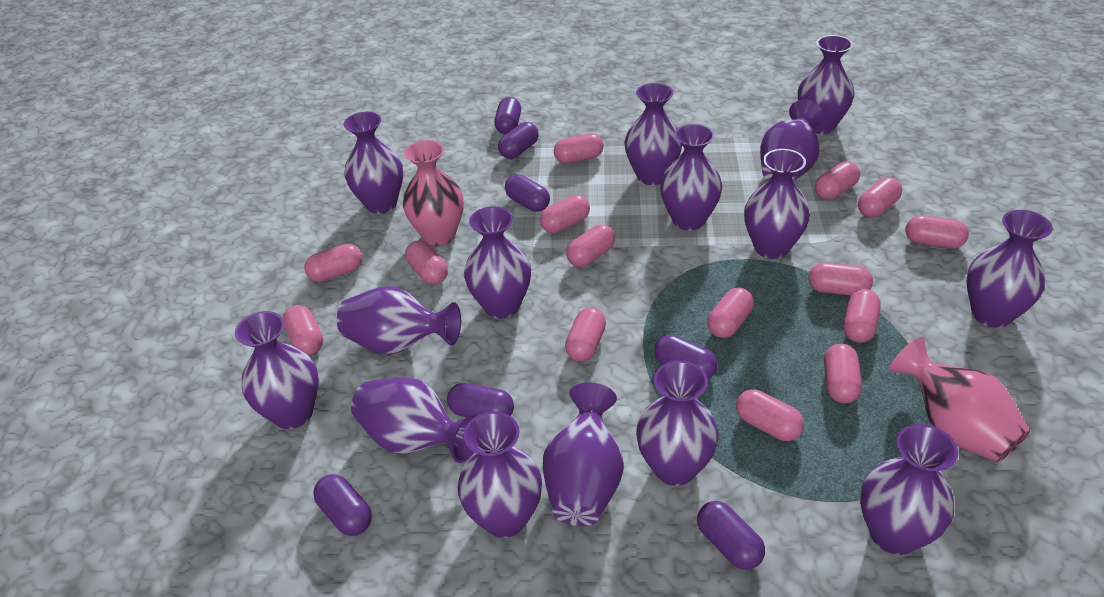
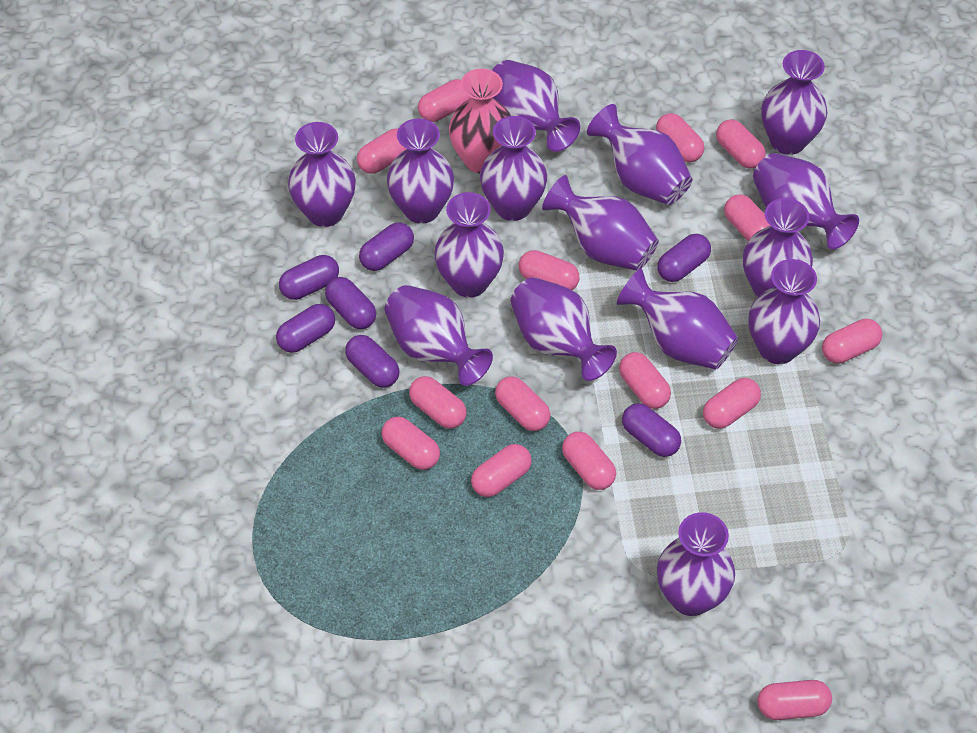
pink vase: 2 -> 1

